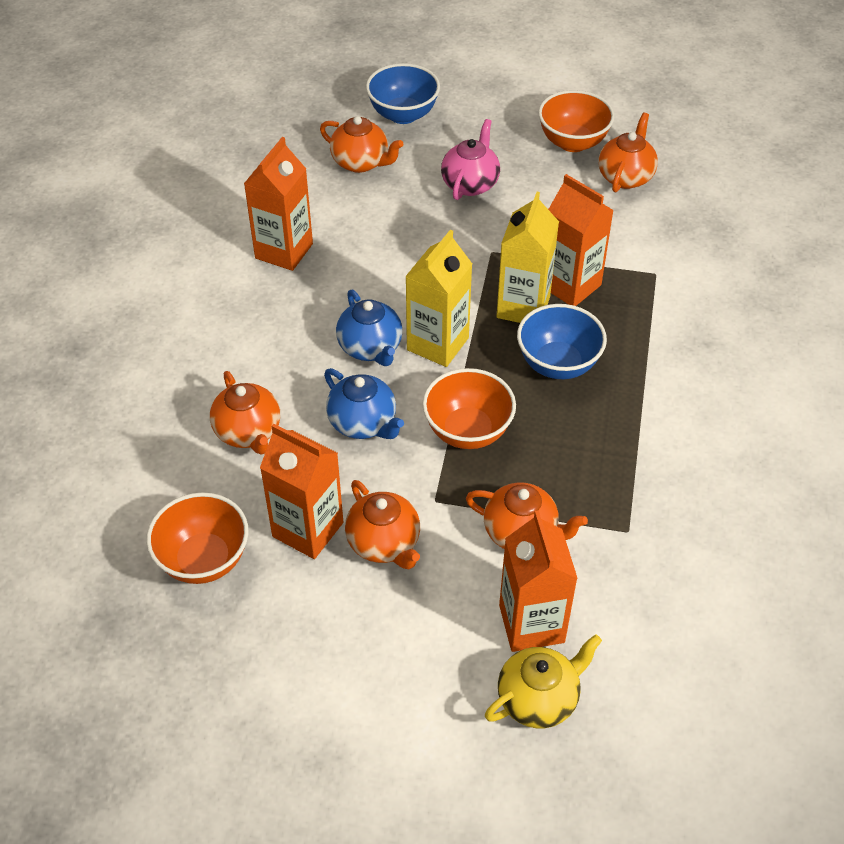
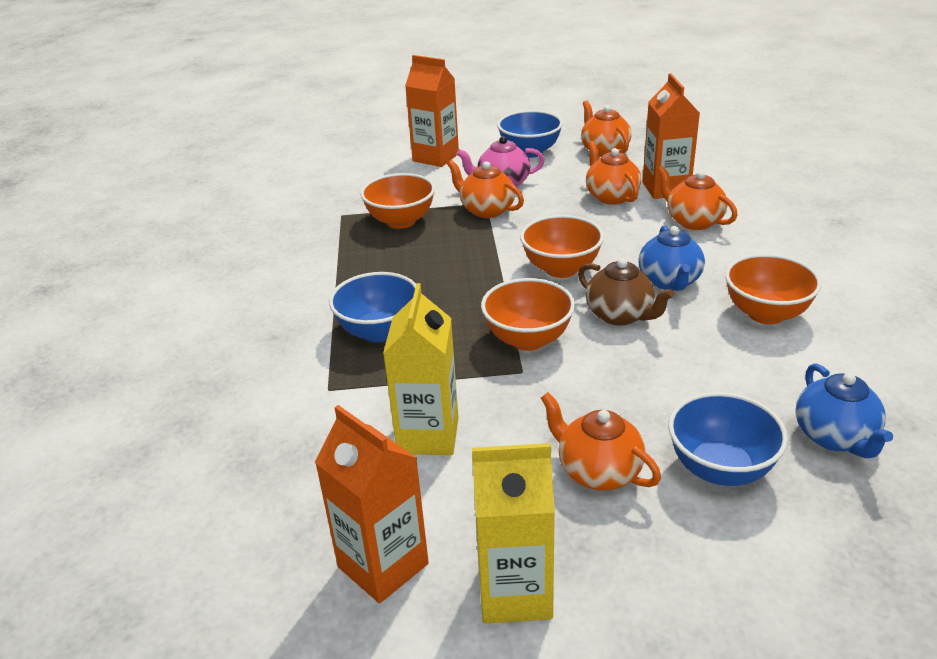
blue bowl: 2 -> 3
brown teapot: 0 -> 1
orange bowl: 3 -> 4
orange carton: 4 -> 3
yellow teapot: 1 -> 0

